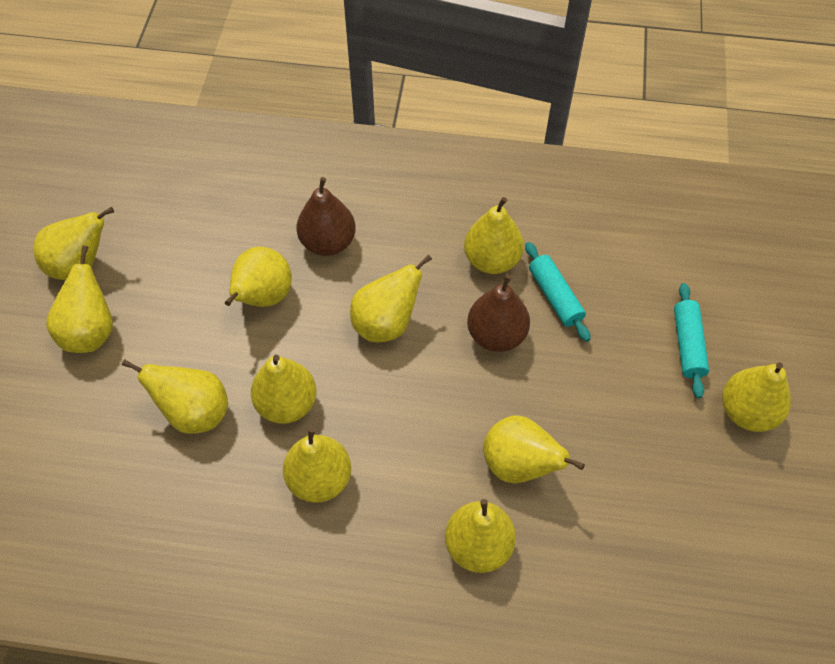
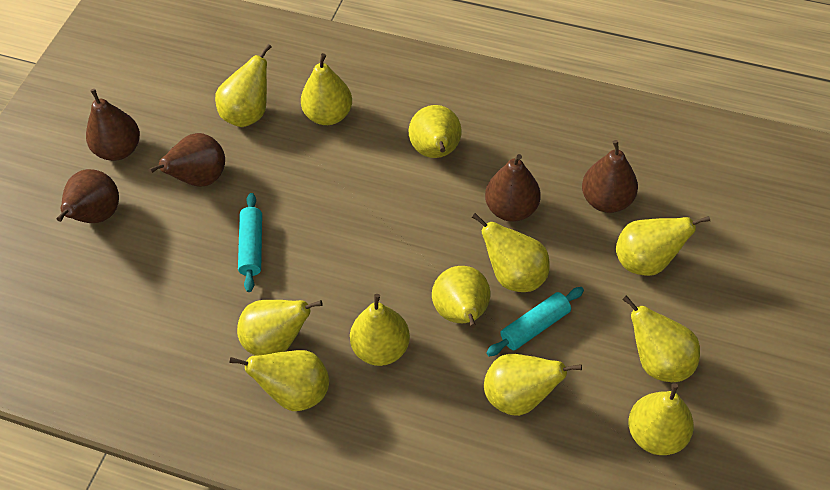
brown pear: 2 -> 5
yellow pear: 11 -> 12

